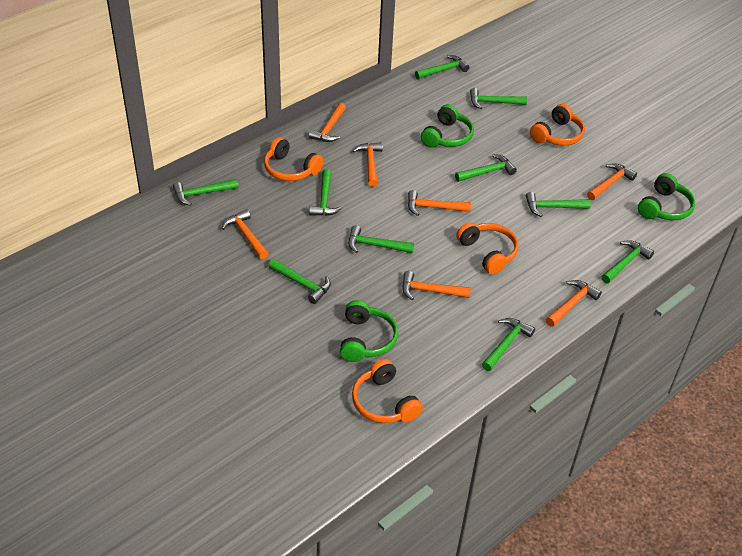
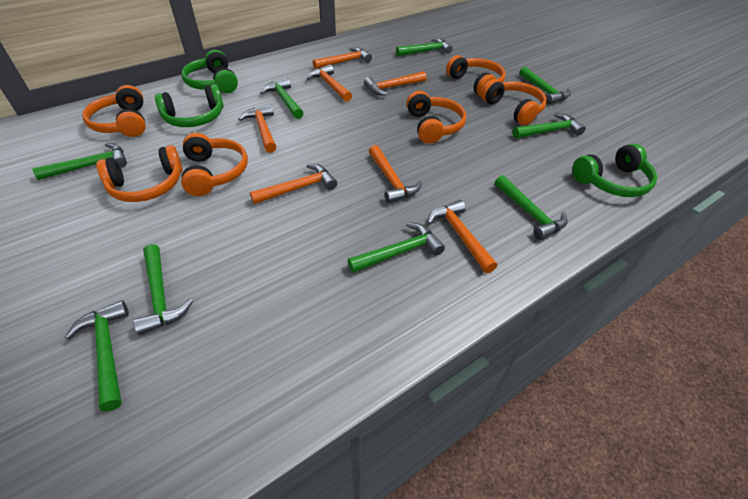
green hammer: 10 -> 9
orange headphones: 4 -> 6

